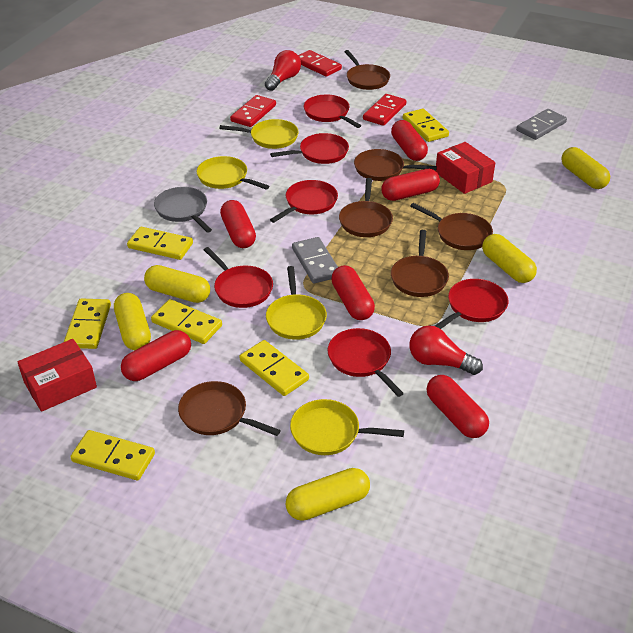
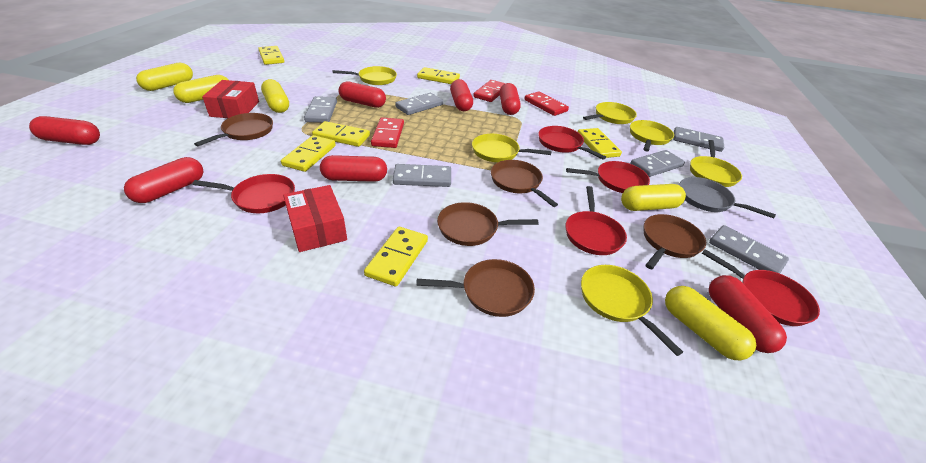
brown pan: 6 -> 5
grey domino: 2 -> 6
red capsule: 6 -> 7
red light bulb: 2 -> 0
red pan: 6 -> 5
yellow pan: 4 -> 6

